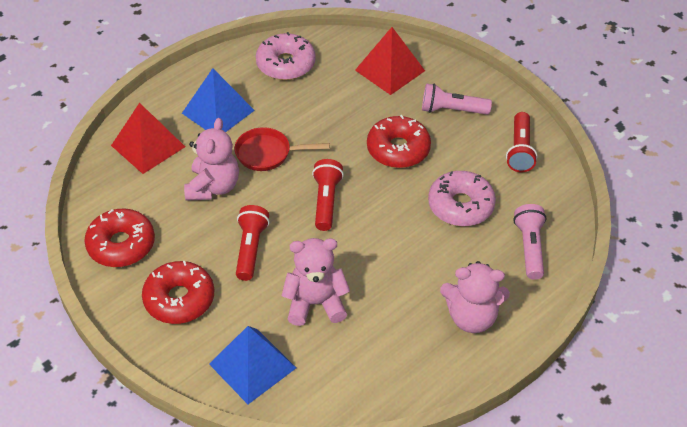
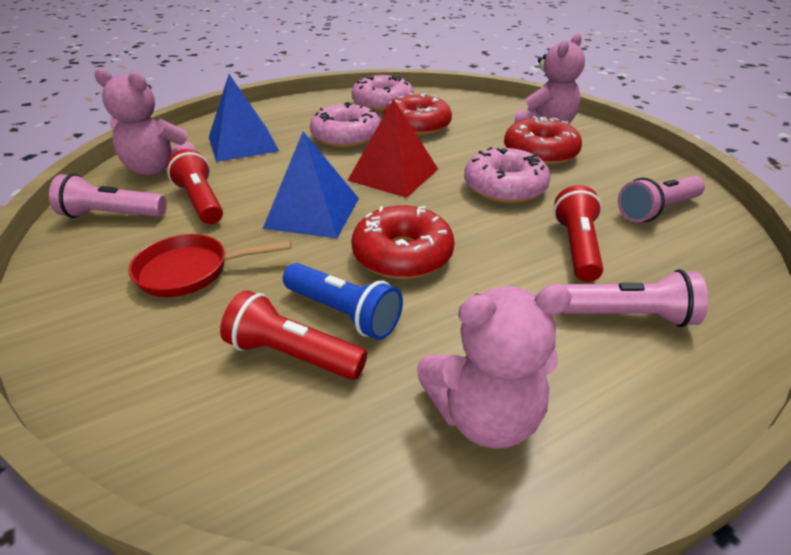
blue flashlight: 0 -> 1
pink donut: 2 -> 3
pink flashlight: 2 -> 3
red pyramid: 2 -> 1

